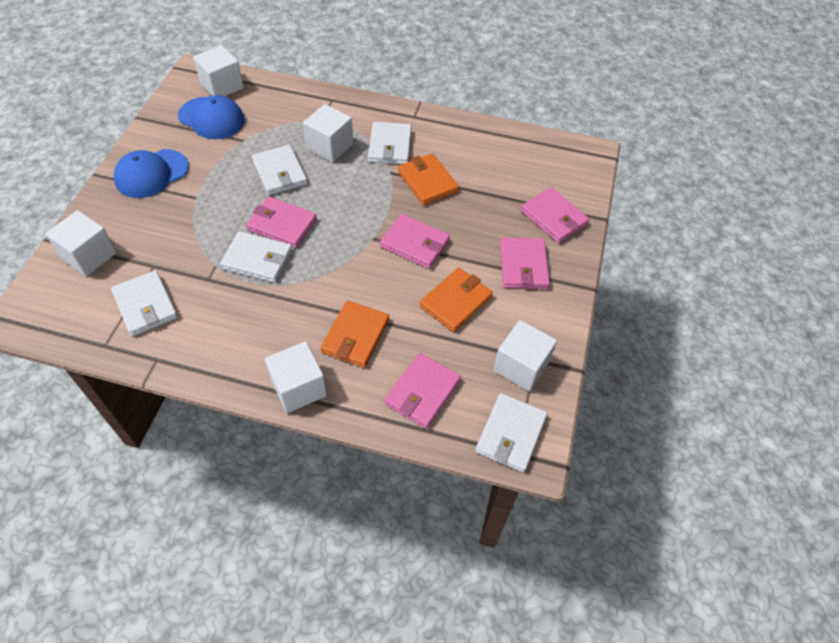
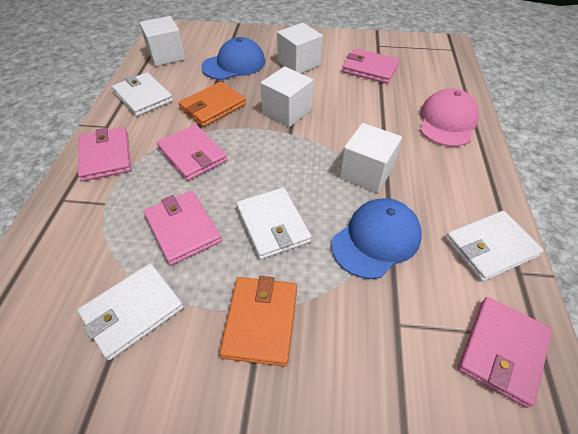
orange wallet: 3 -> 2
pink cap: 0 -> 1
white cube: 5 -> 4
white wallet: 5 -> 4

